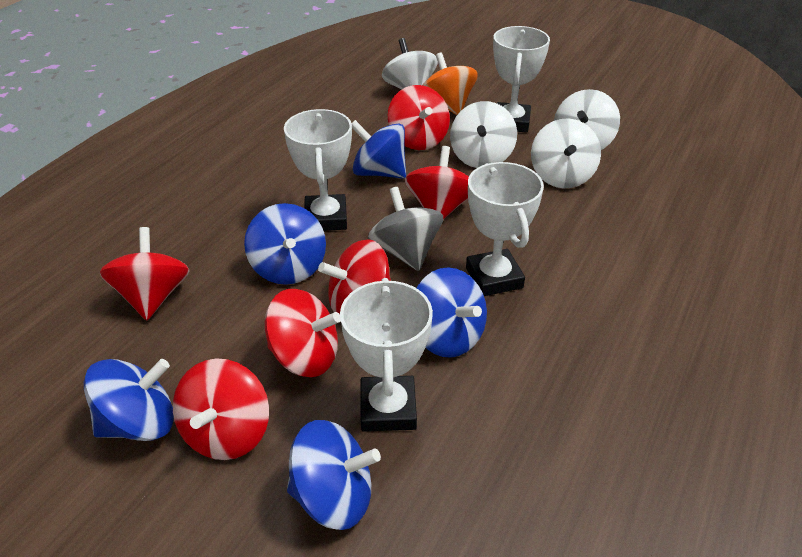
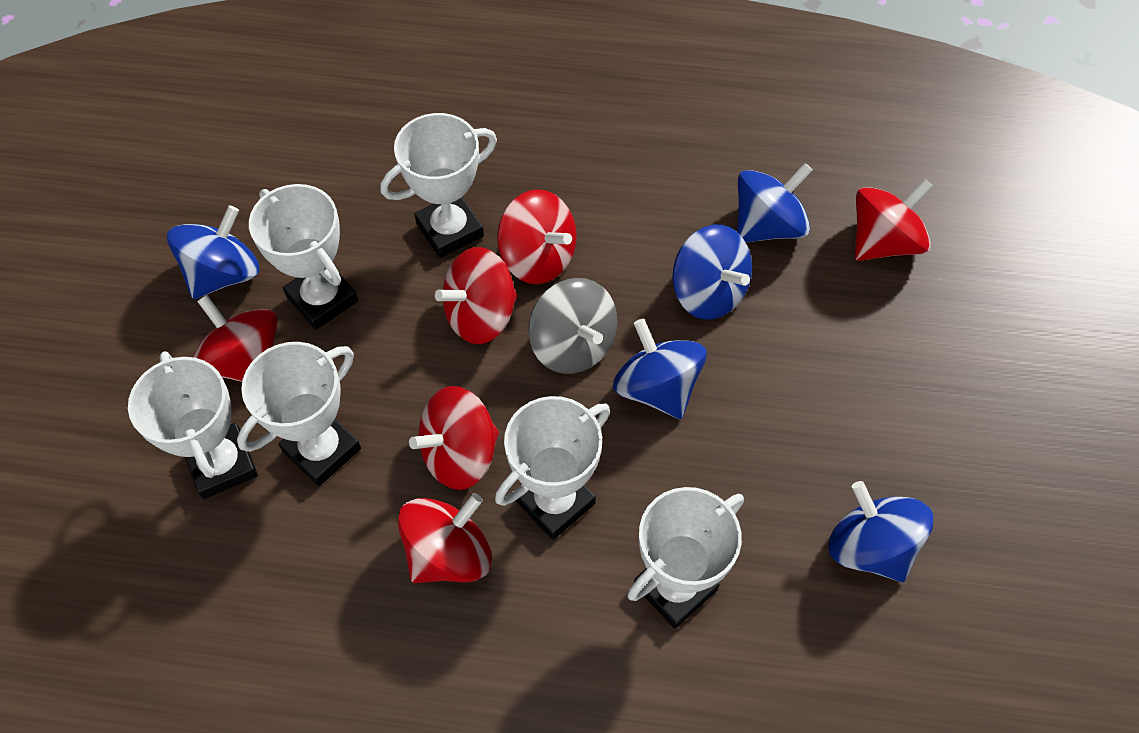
orange spinning top: 1 -> 0
white spinning top: 4 -> 0
white trophy: 4 -> 6

